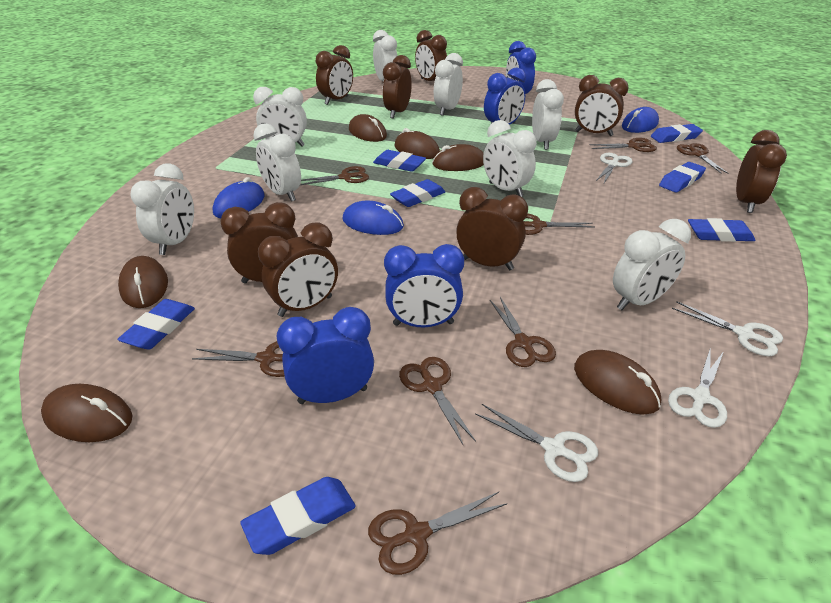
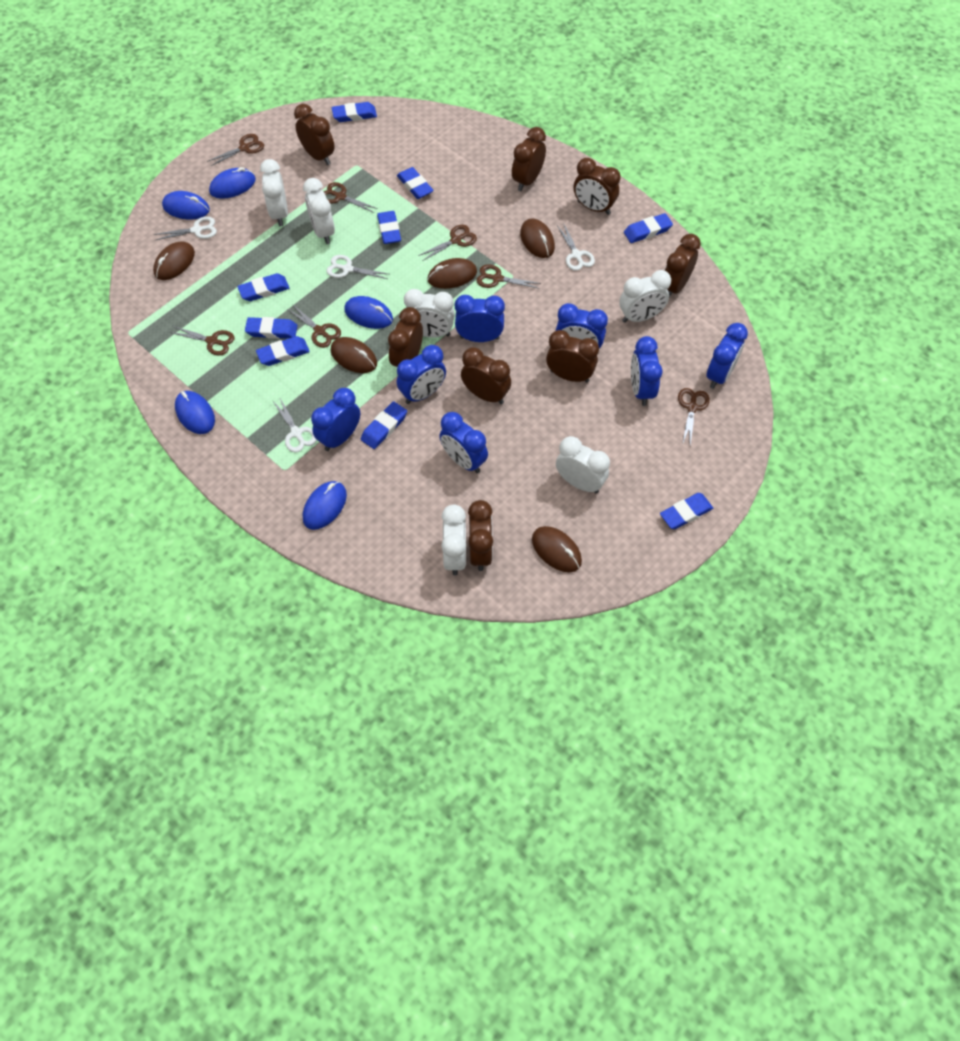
blue clock: 4 -> 7
blue eraser: 7 -> 9
blue mouse: 3 -> 5
brown mouse: 6 -> 5
brown scissors: 8 -> 7
white clock: 8 -> 6

